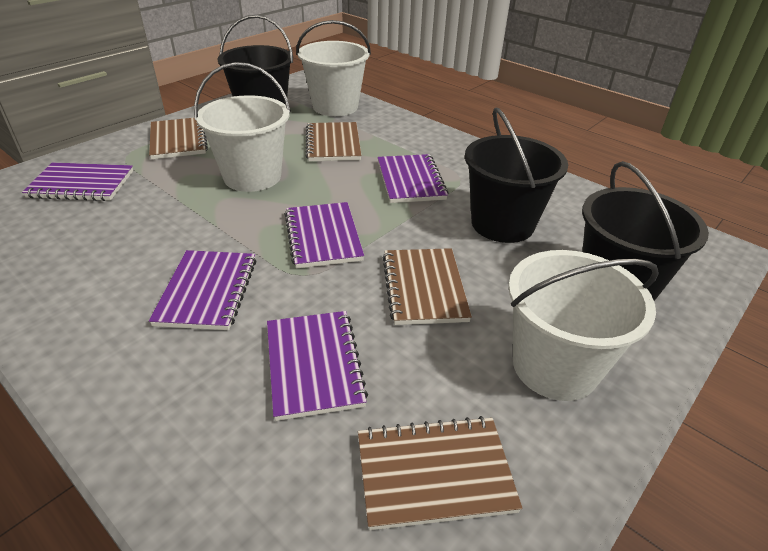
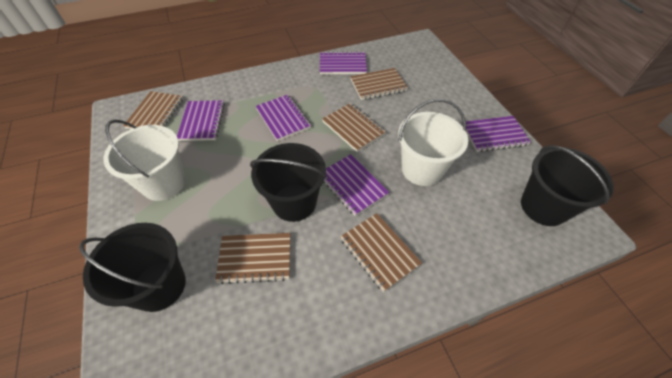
brown notebook: 4 -> 5
white bucket: 3 -> 2

